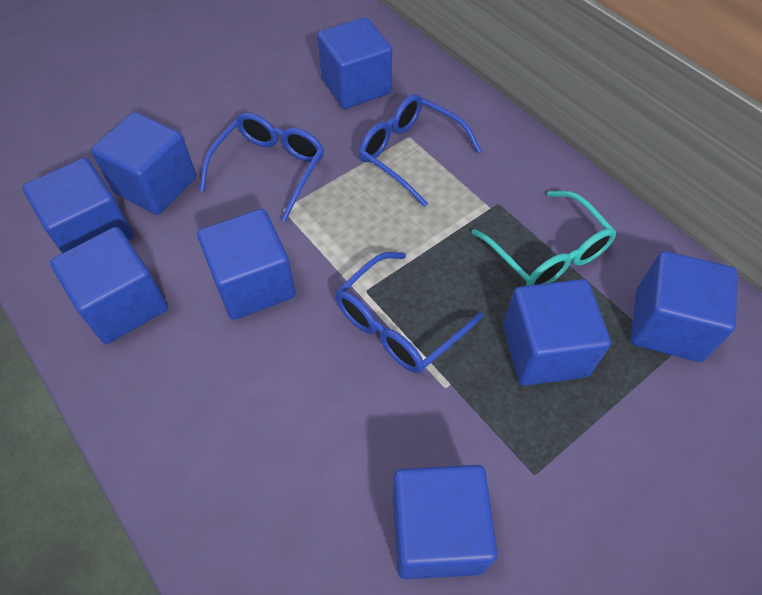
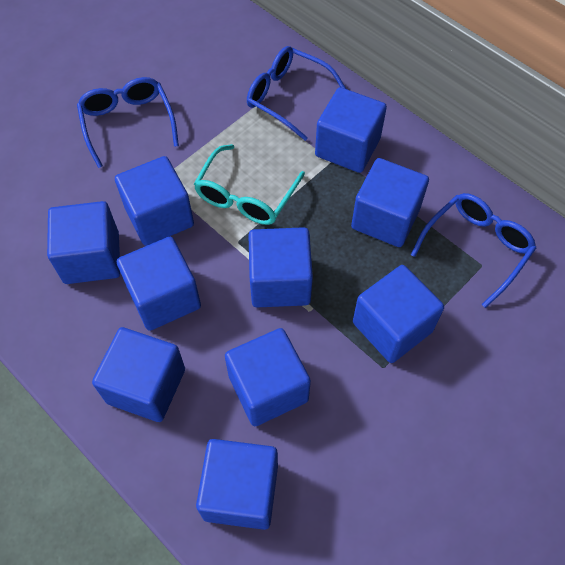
blue cube: 8 -> 10

